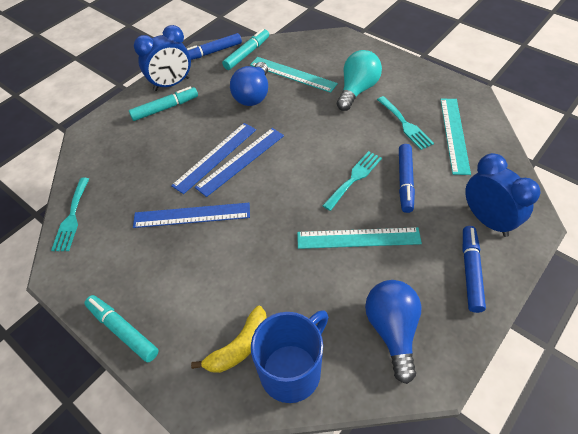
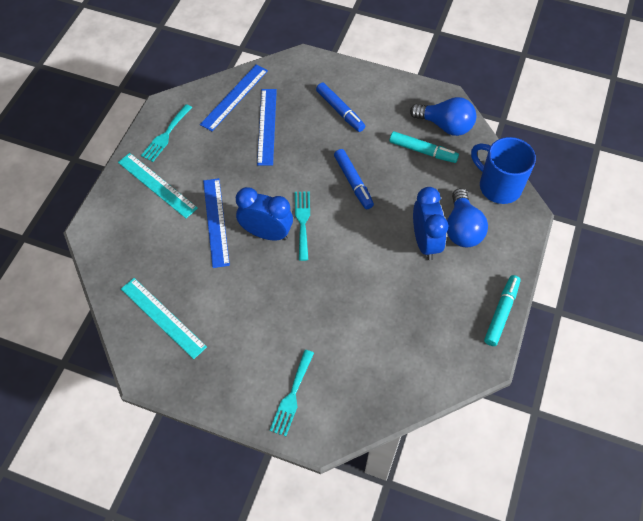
blue marker: 3 -> 2
turquoise light bulb: 1 -> 0
turquoise marker: 3 -> 2
turquoise ruler: 3 -> 2
yellow banana: 1 -> 0

